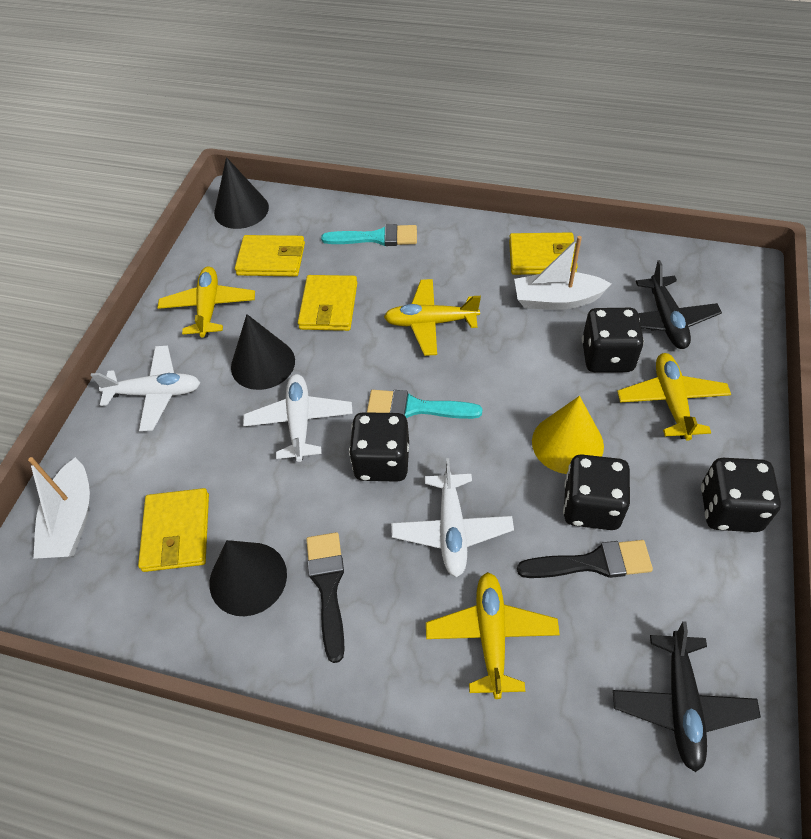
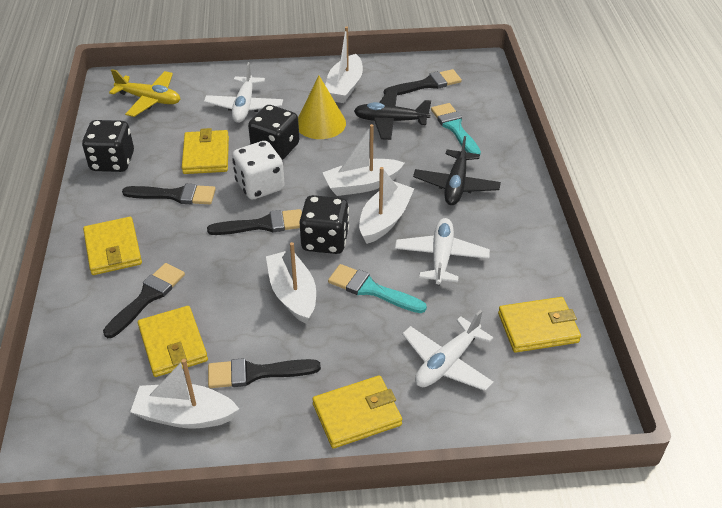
black brush: 2 -> 5
black cone: 3 -> 0
black dice: 4 -> 3
white boat: 2 -> 5
white dice: 0 -> 1
yellow plane: 4 -> 1
yellow wallet: 4 -> 5

